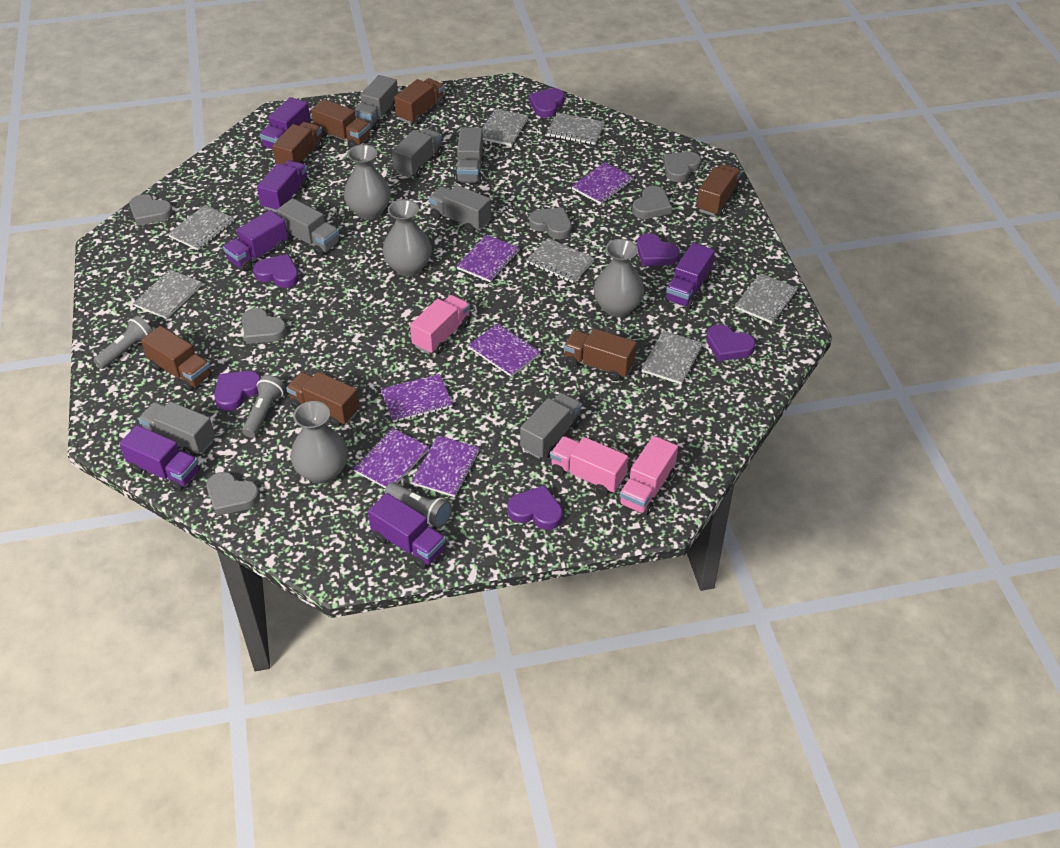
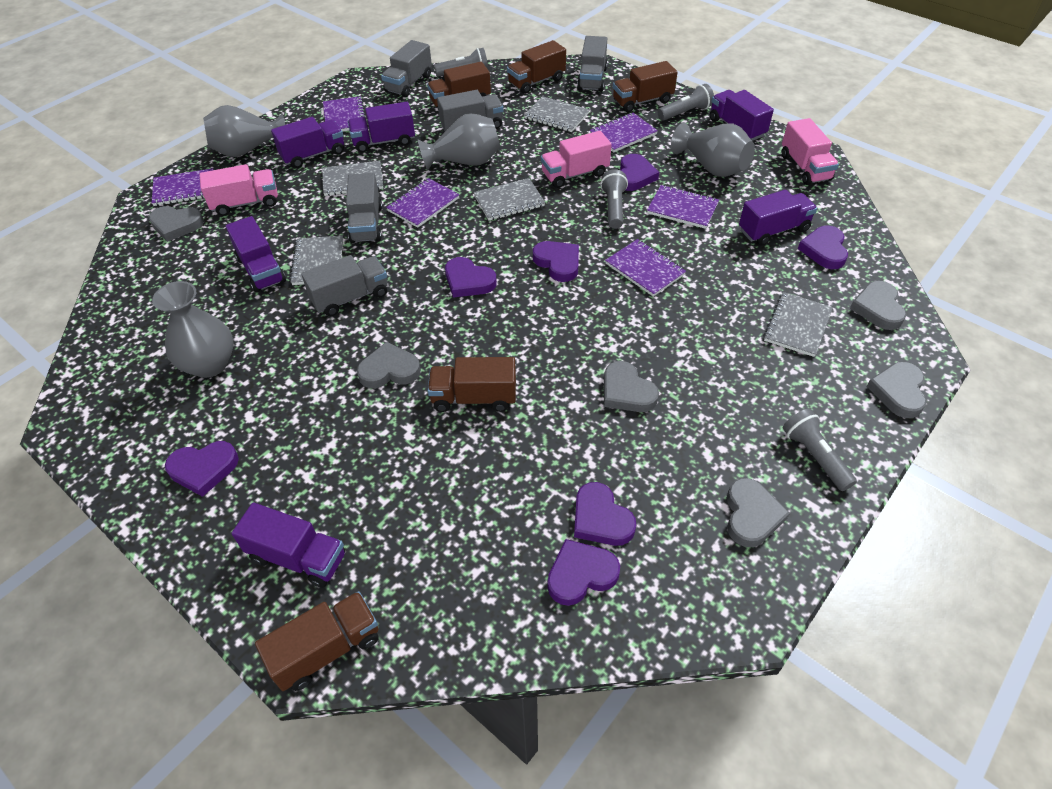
brown truck: 7 -> 5
grey flashlight: 3 -> 4
grey notebook: 7 -> 5
grey truck: 7 -> 5
purple heart: 6 -> 7

